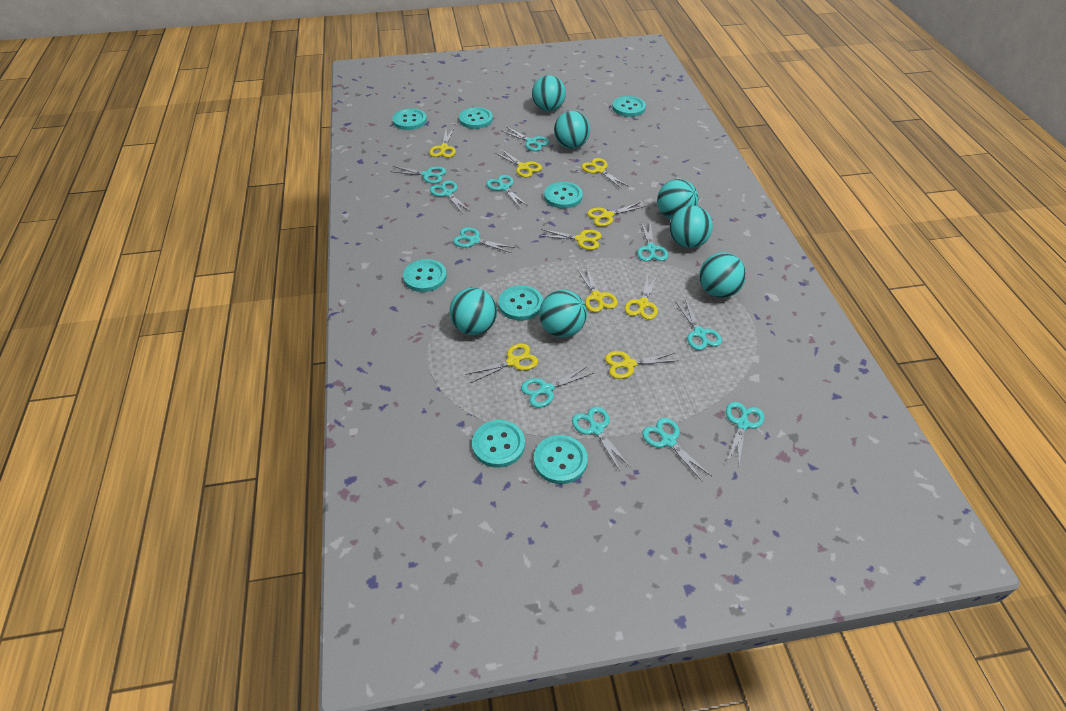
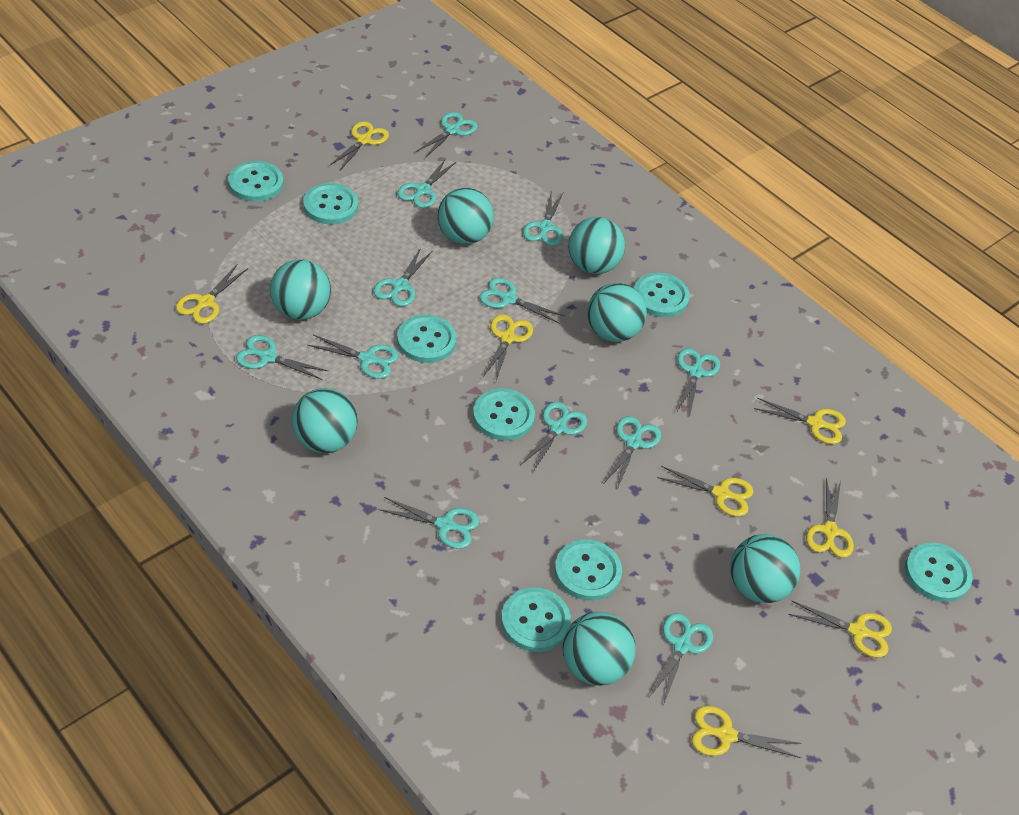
turquoise scissors: 11 -> 12
yellow scissors: 9 -> 8

